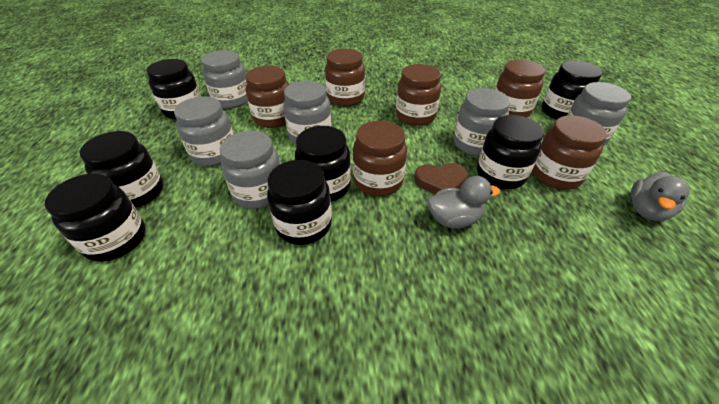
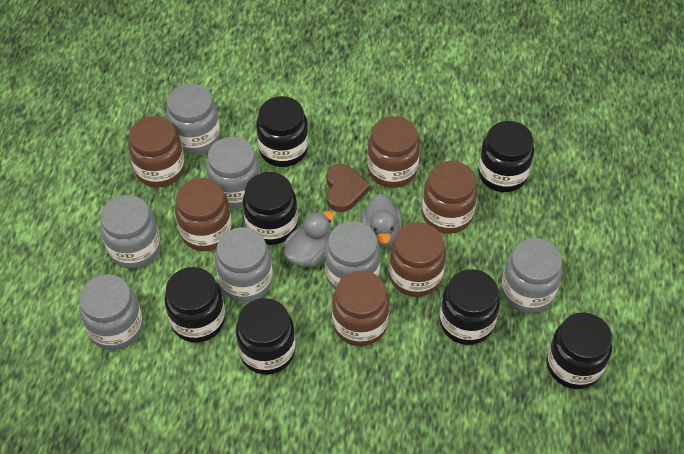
grey jar: 6 -> 7

